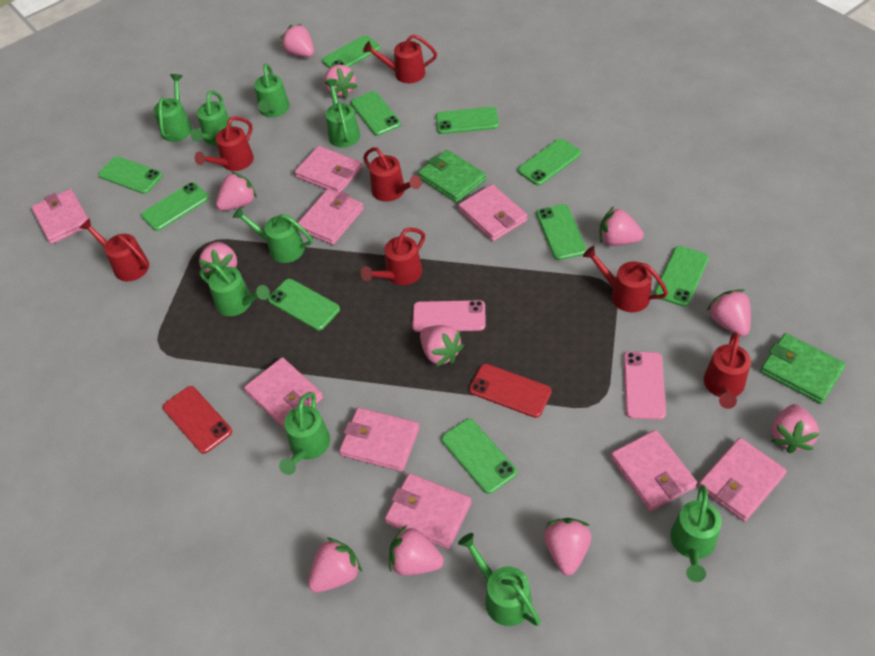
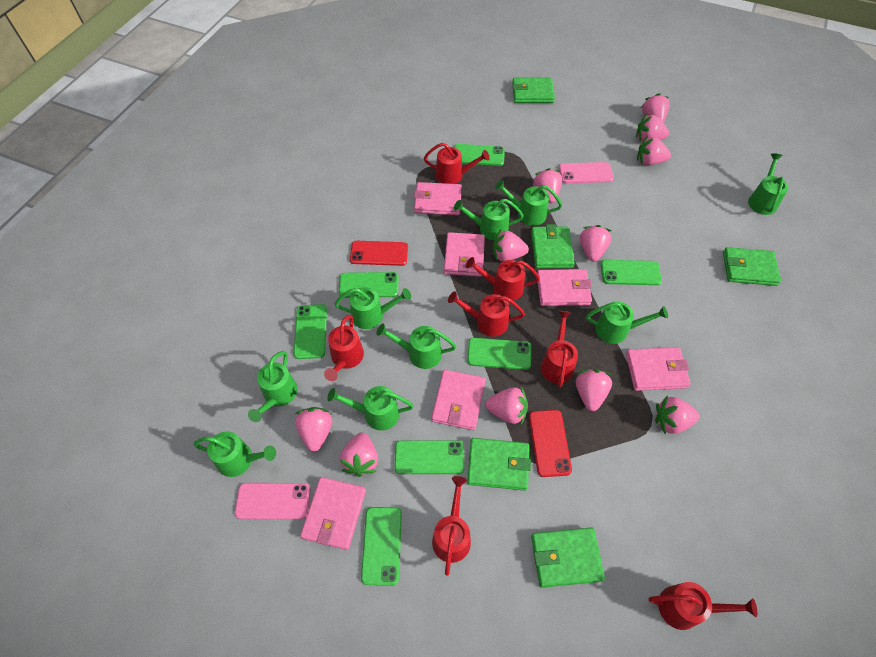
green phone: 10 -> 7
green wallet: 2 -> 5
pink wallet: 9 -> 6

